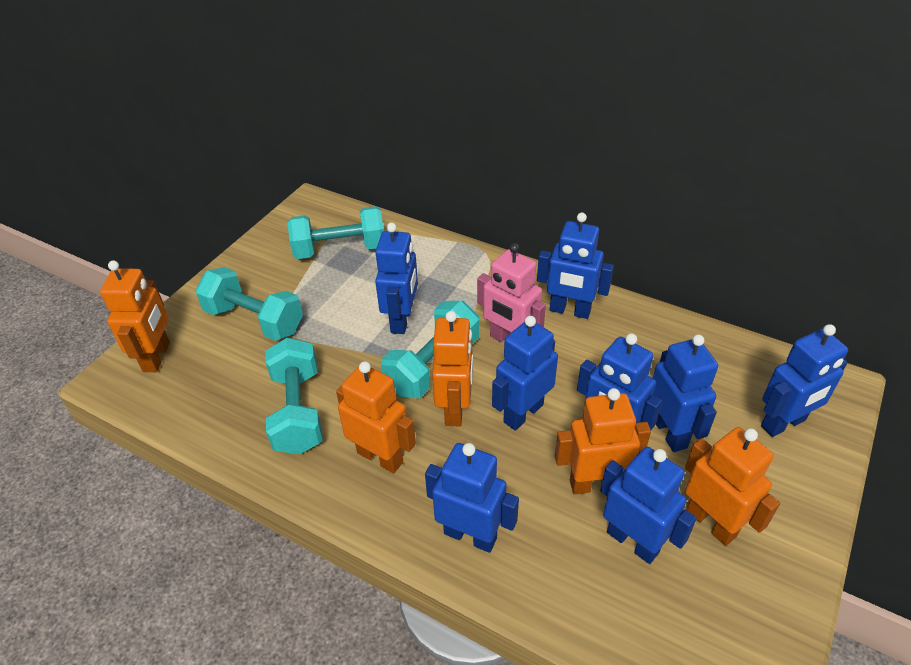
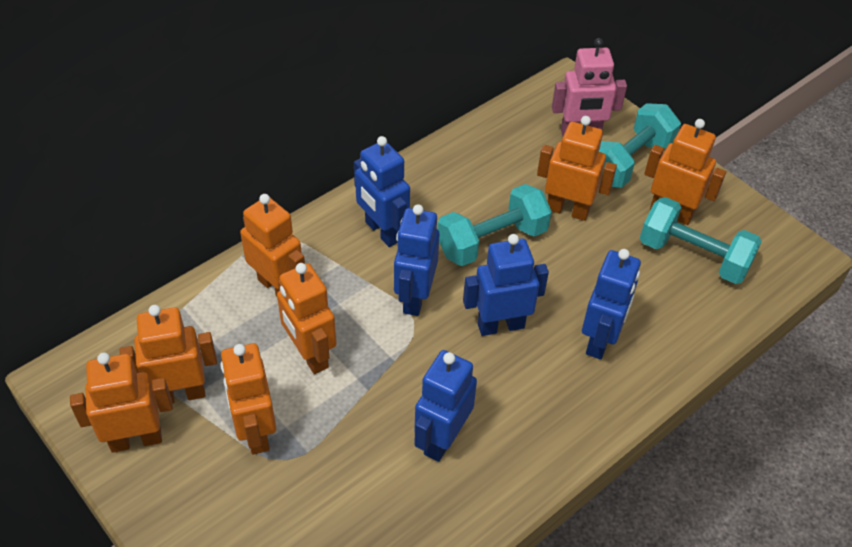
blue robot: 8 -> 5
orange robot: 5 -> 7
turquoise dumbbell: 4 -> 3

